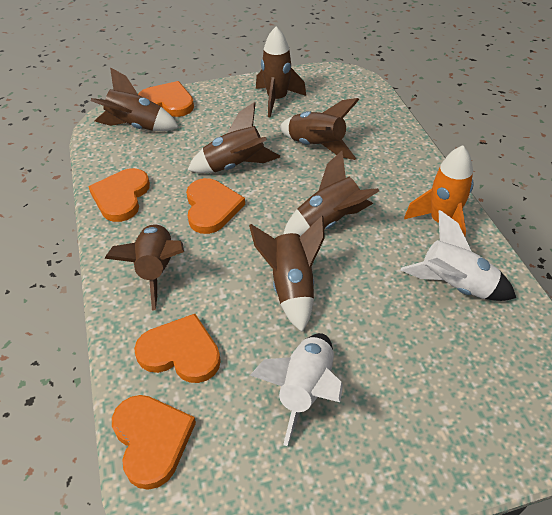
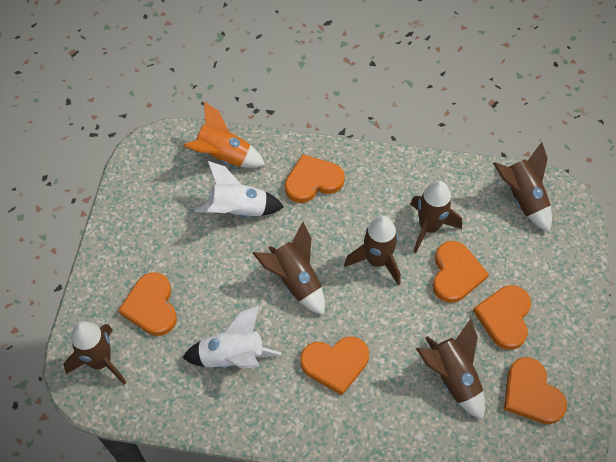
brown rocket: 7 -> 6
orange heart: 5 -> 6

